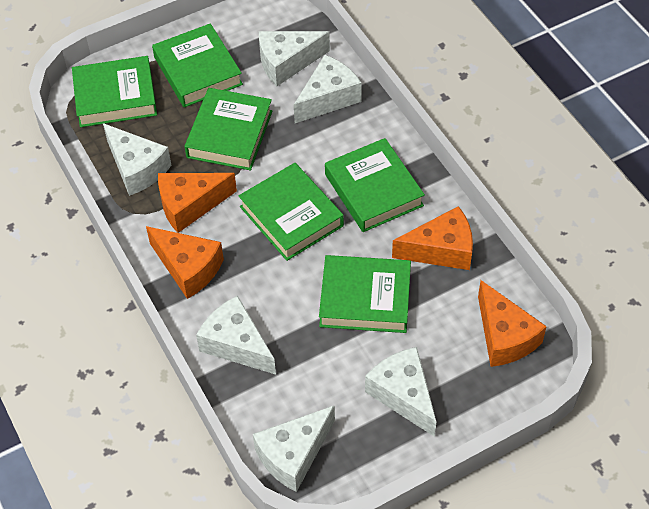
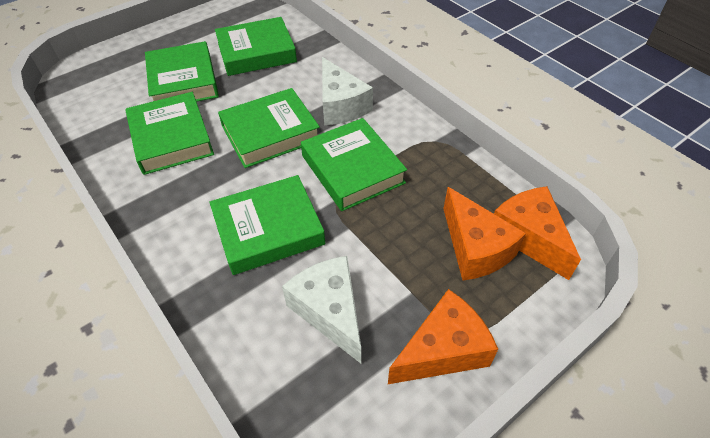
orange cheese: 4 -> 3
white cheese: 6 -> 2

